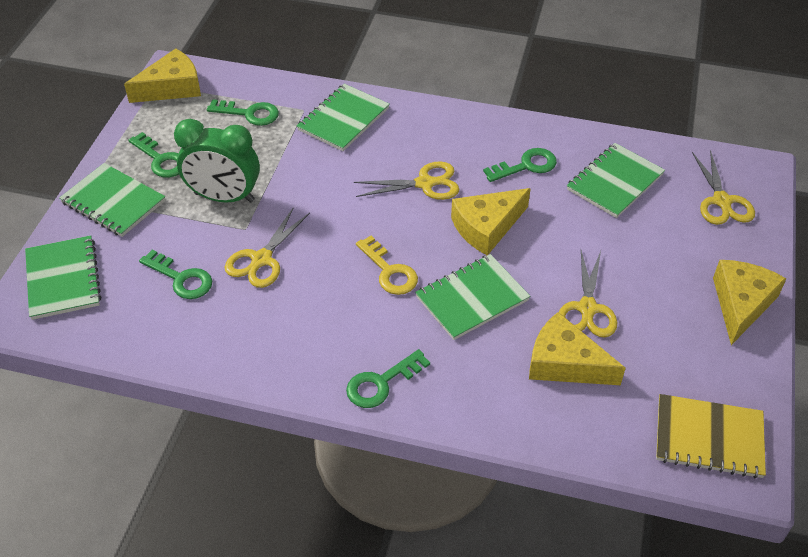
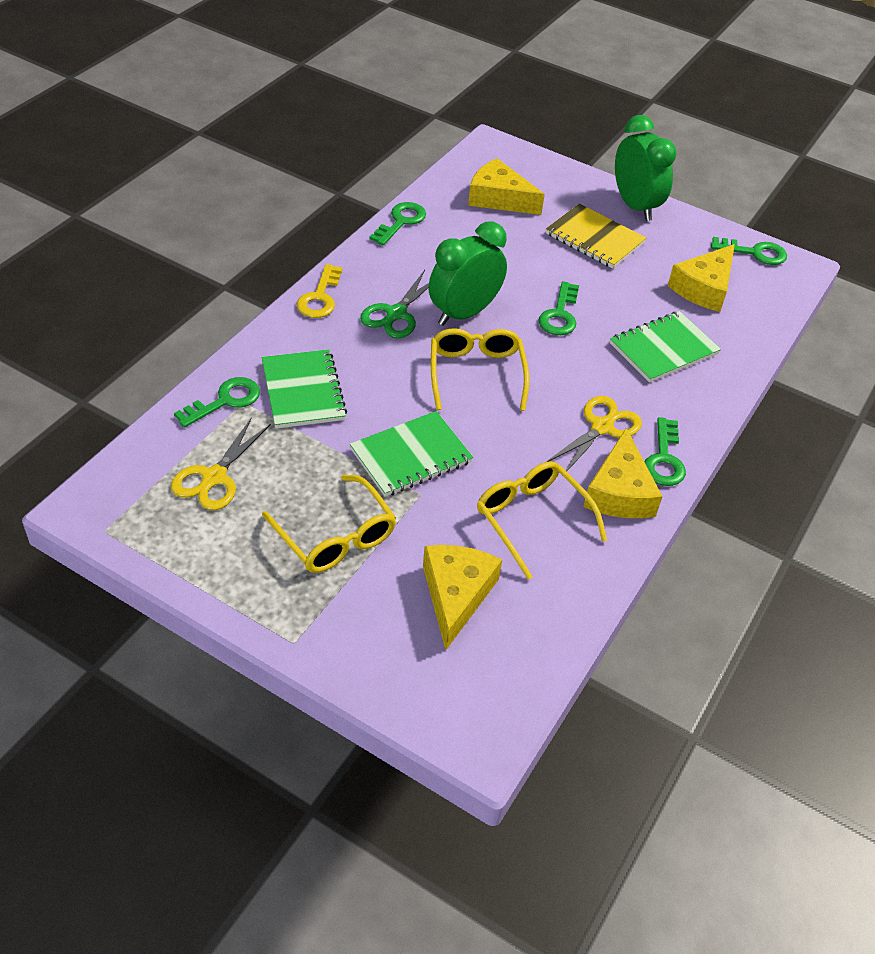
green clock: 1 -> 2
green notebook: 5 -> 3
green scissors: 0 -> 1
yellow glasses: 0 -> 3
yellow scissors: 4 -> 2

